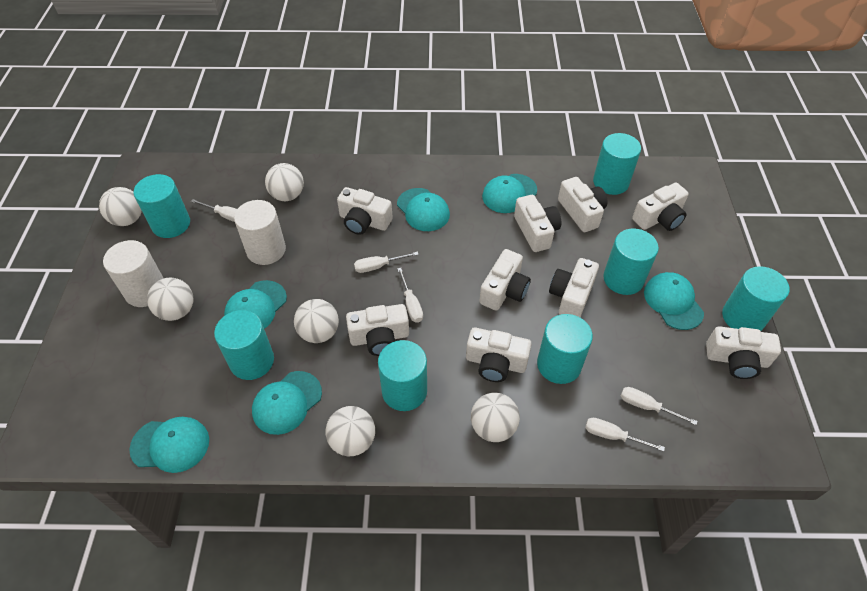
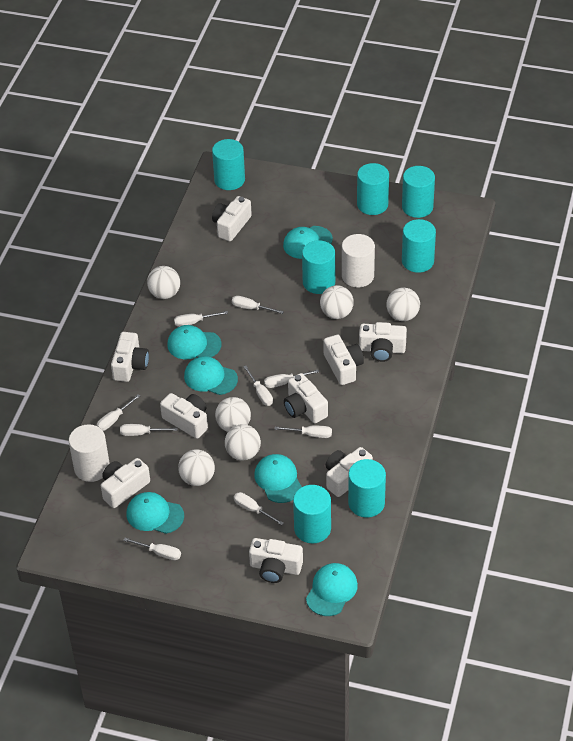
white screwdriver: 5 -> 9

